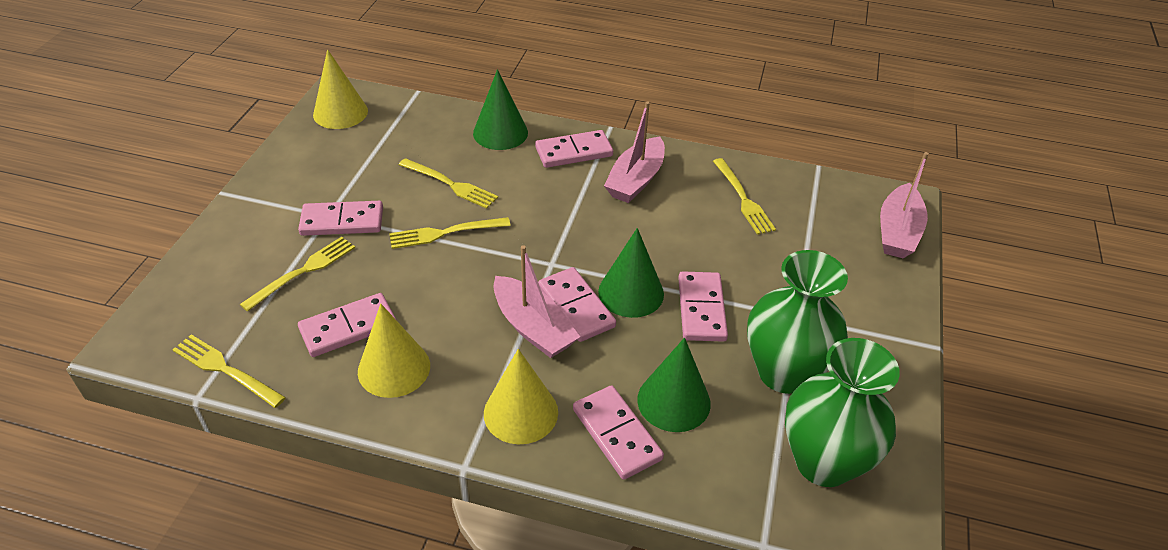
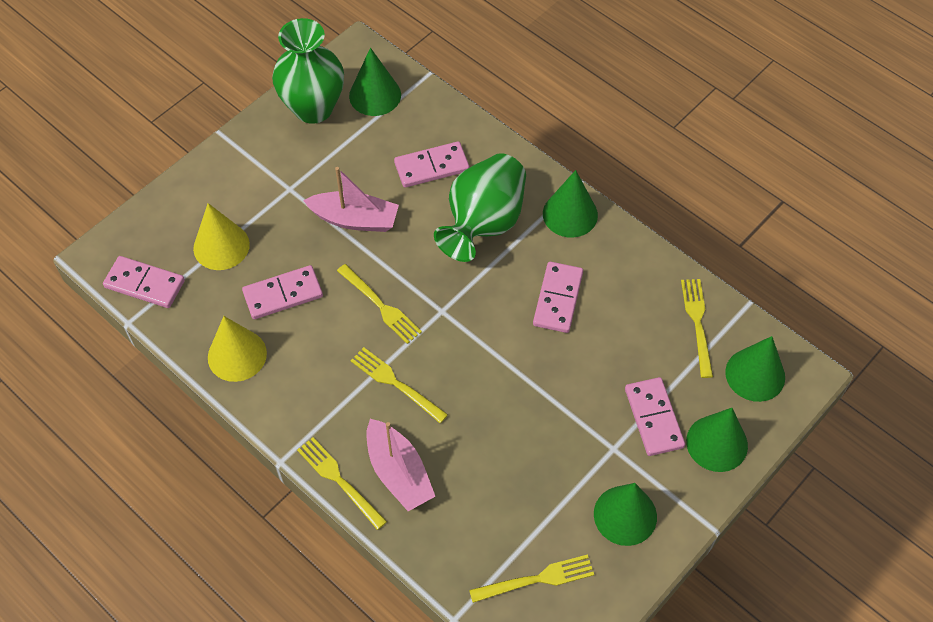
green cone: 3 -> 5
pink boat: 3 -> 2
pink domino: 6 -> 5
yellow cone: 3 -> 2

